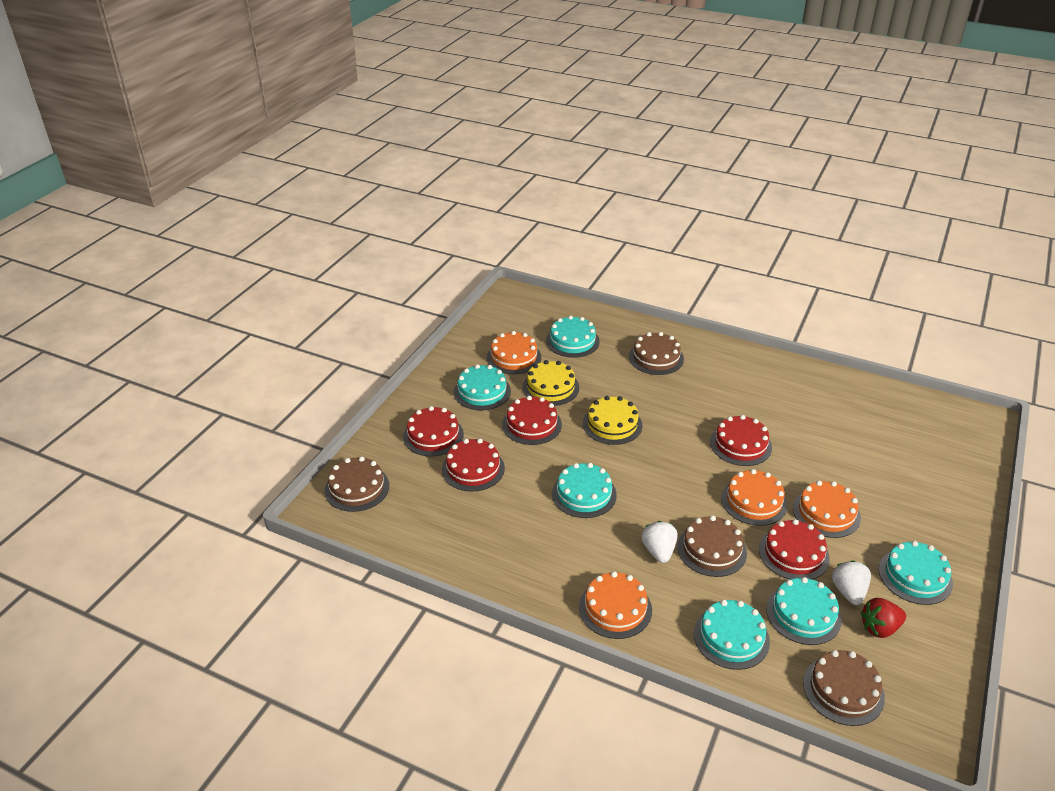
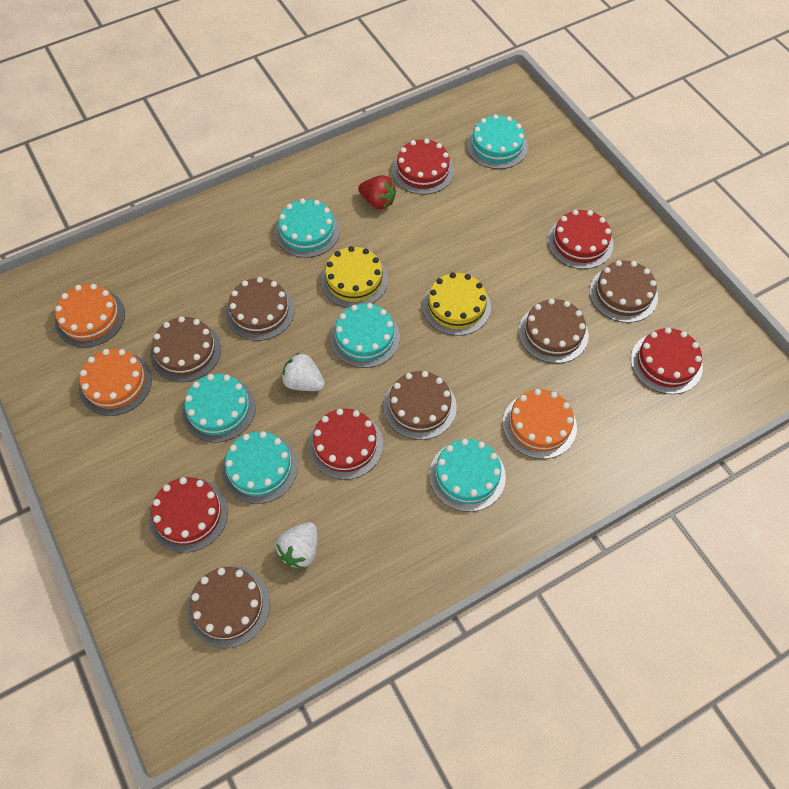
brown cake: 4 -> 6
orange cake: 4 -> 3

